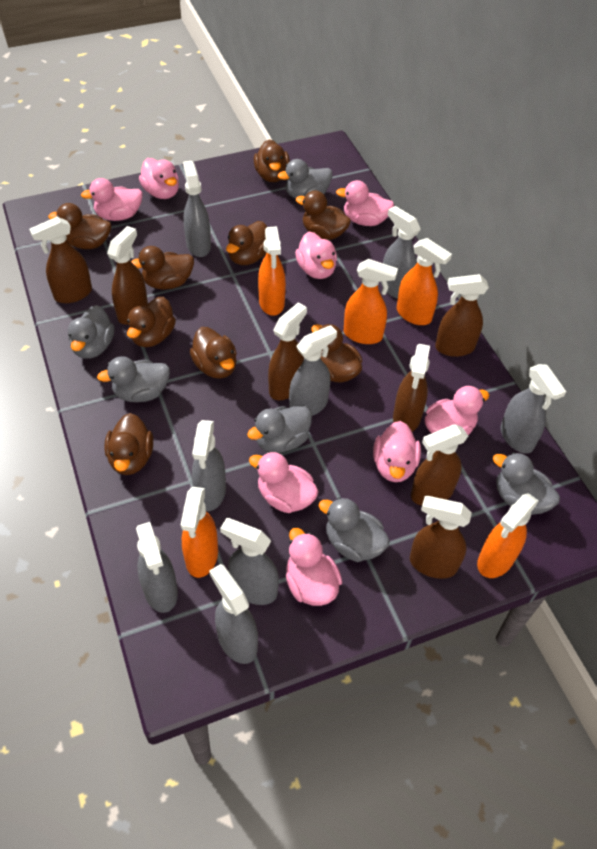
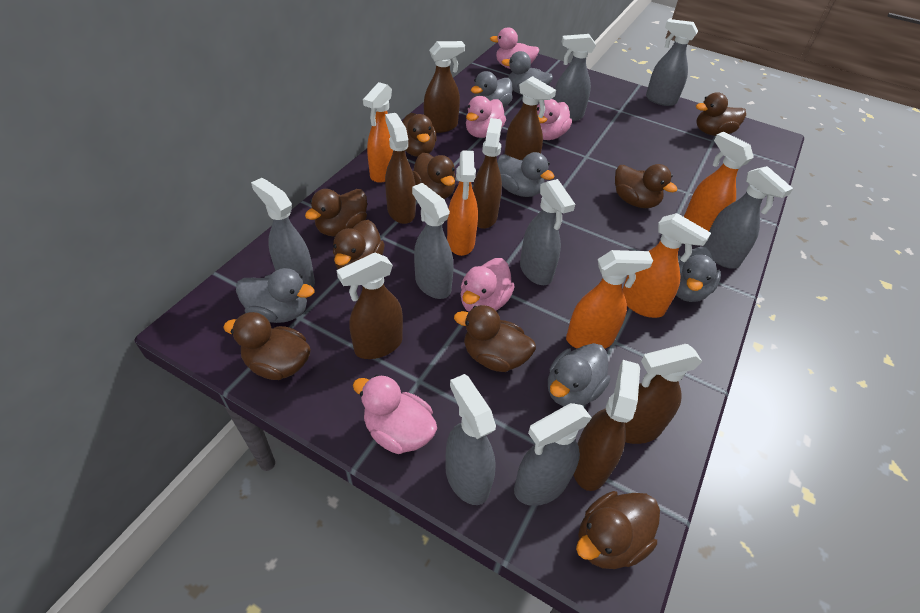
pink duck: 8 -> 5

